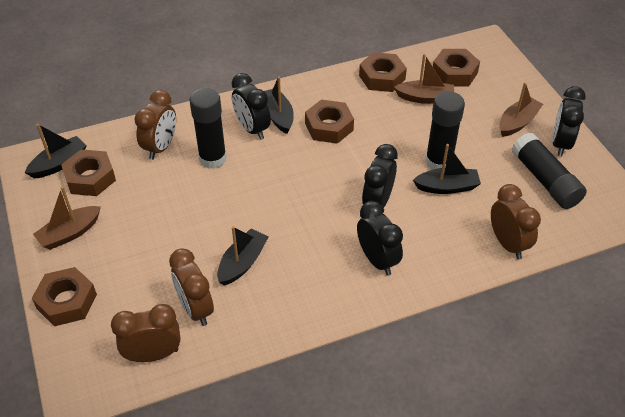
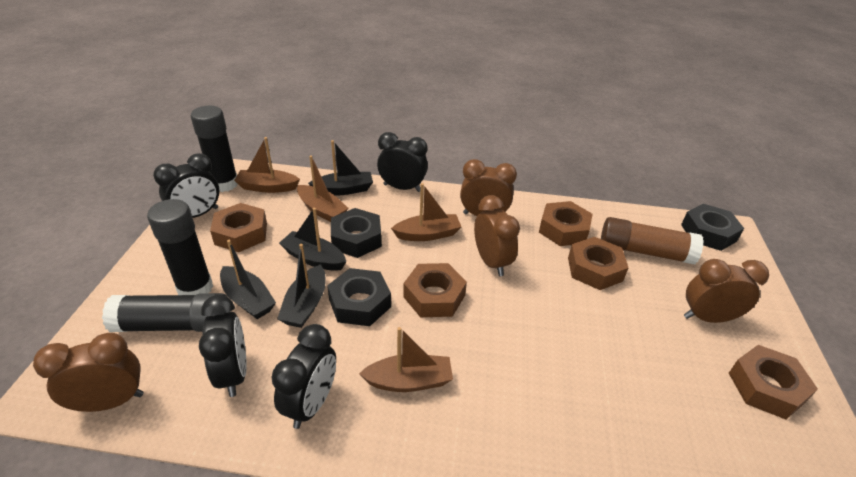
black nut: 0 -> 3
brown boat: 3 -> 4
brown glue stick: 0 -> 1

